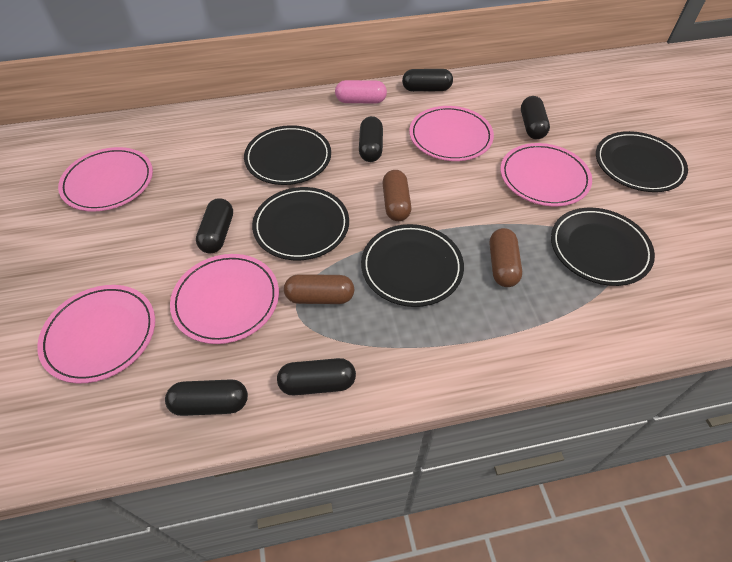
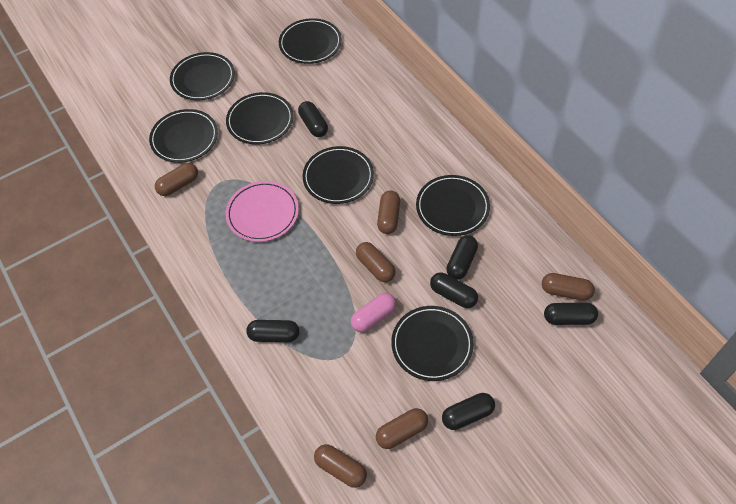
black plate: 5 -> 7
brown capsule: 3 -> 6
pink plate: 5 -> 1

